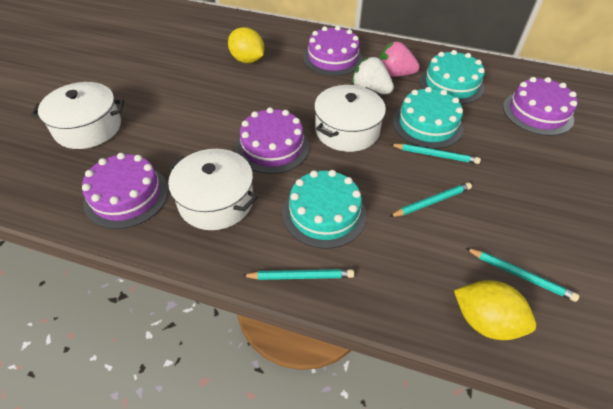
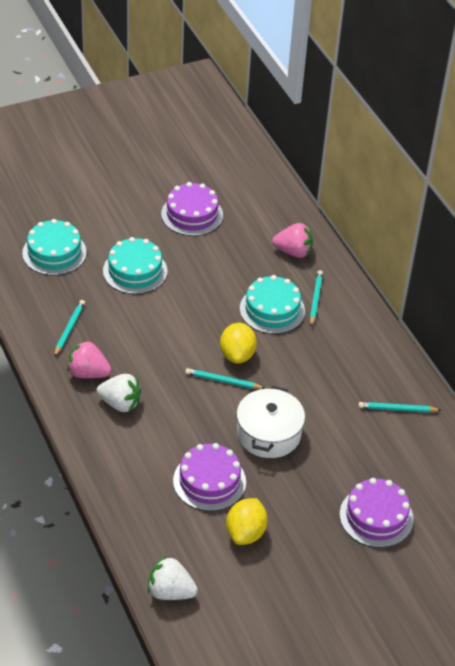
pink strawberry: 1 -> 2
purple cake: 4 -> 3
white pot: 3 -> 1
white strawberry: 1 -> 2

